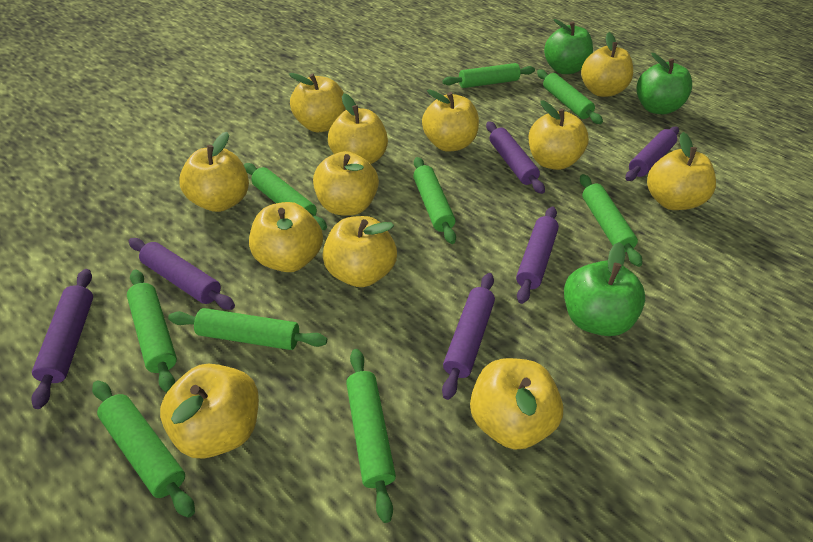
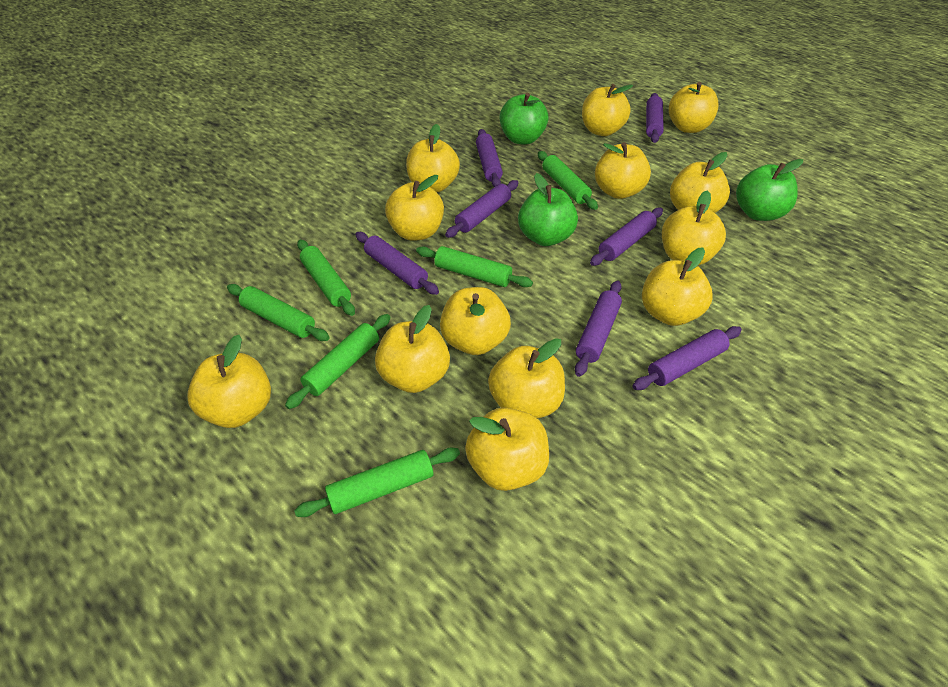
green rolling pin: 9 -> 6
purple rolling pin: 6 -> 7
yellow apple: 12 -> 13

